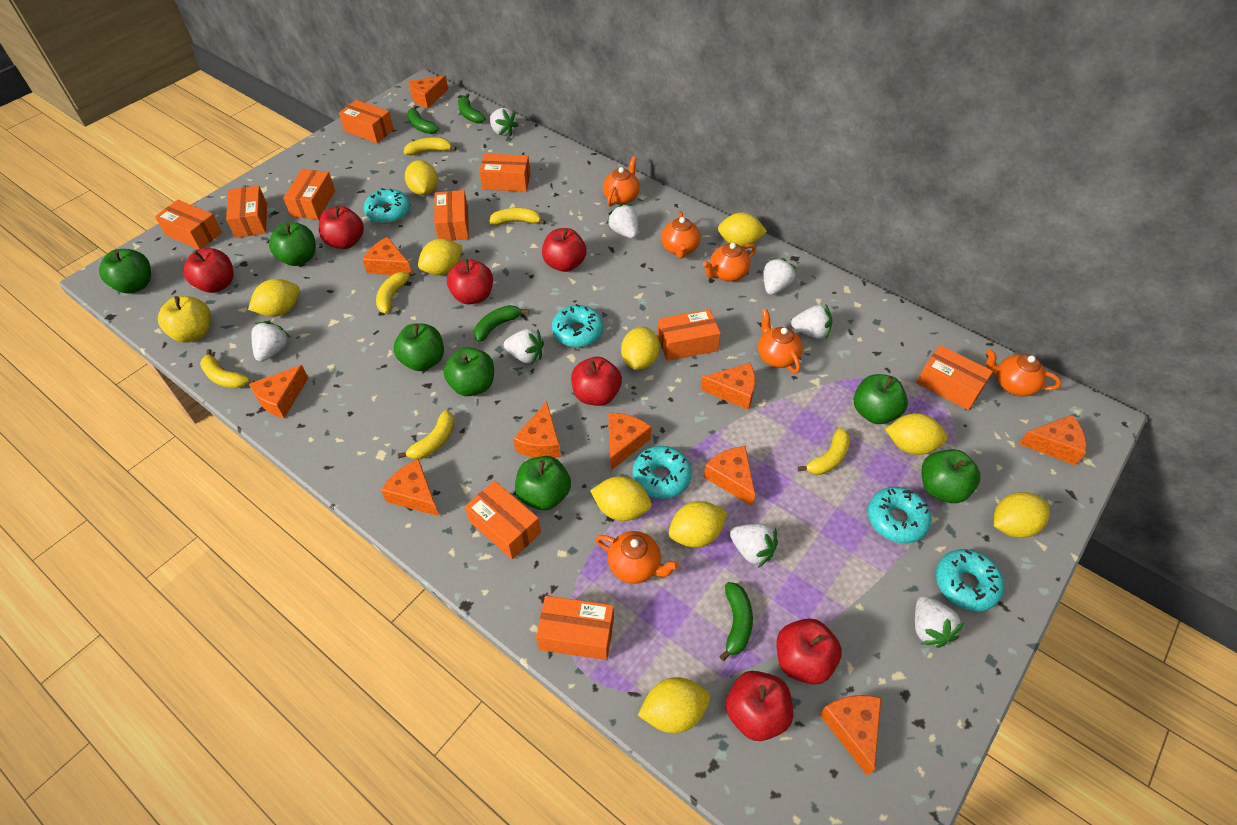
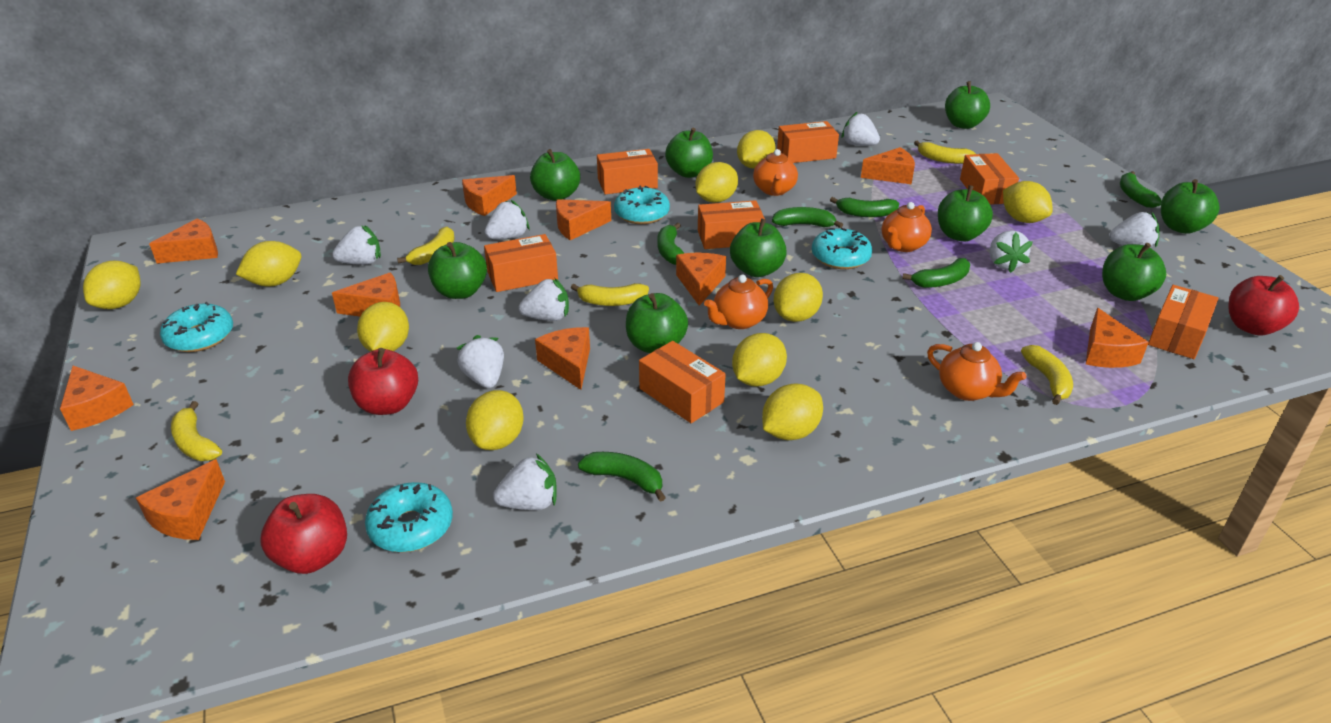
green apple: 7 -> 9
green banana: 4 -> 6
orange box: 10 -> 7
orange teapot: 6 -> 4
red apple: 7 -> 3
turquoise donut: 5 -> 4
yellow apple: 1 -> 0
yellow banana: 6 -> 5

